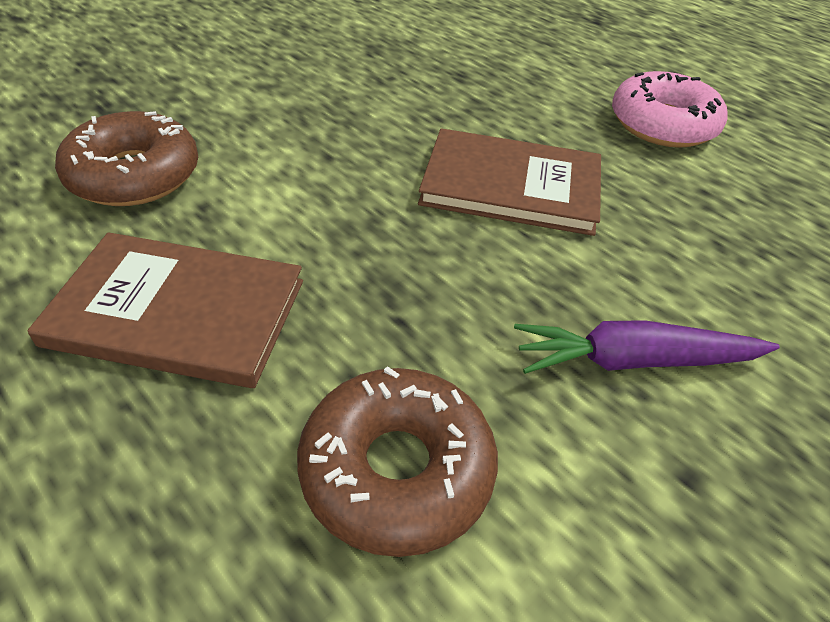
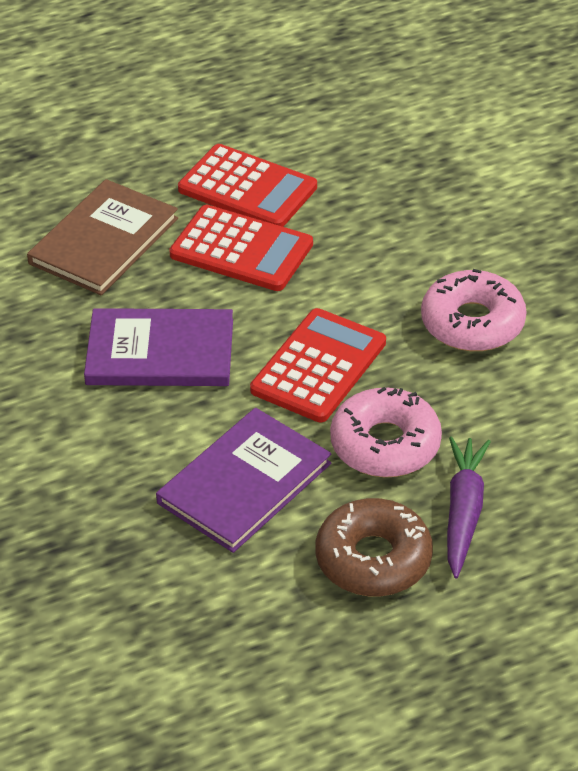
brown book: 2 -> 1
brown donut: 2 -> 1
pink donut: 1 -> 2
purple book: 0 -> 2
red calculator: 0 -> 3

